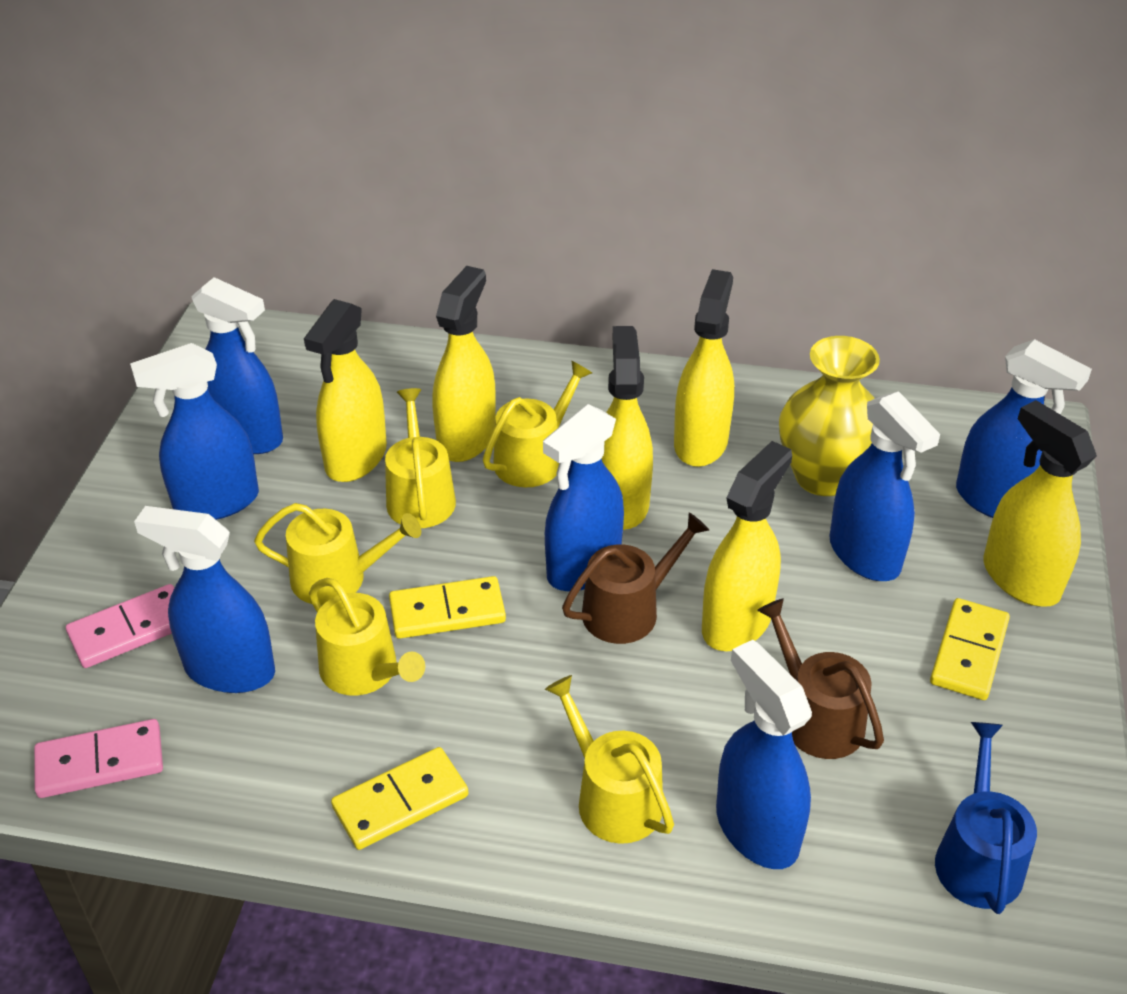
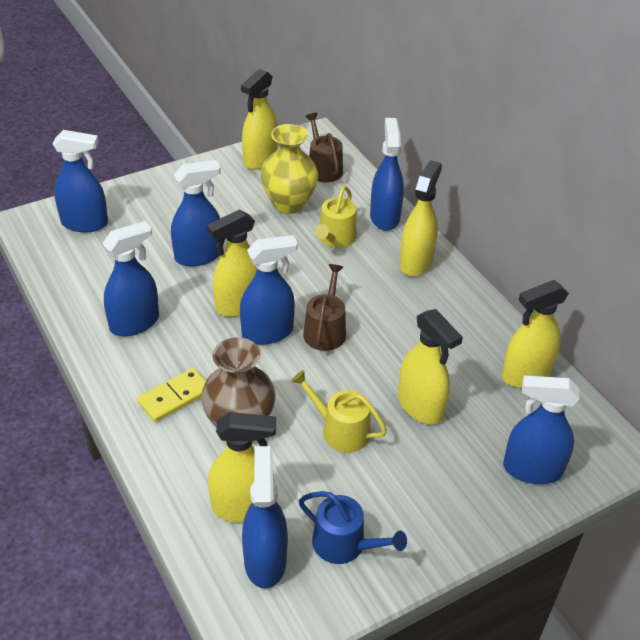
brown vase: 0 -> 1
pink domino: 2 -> 0
yellow domino: 3 -> 1
yellow watering can: 5 -> 2

